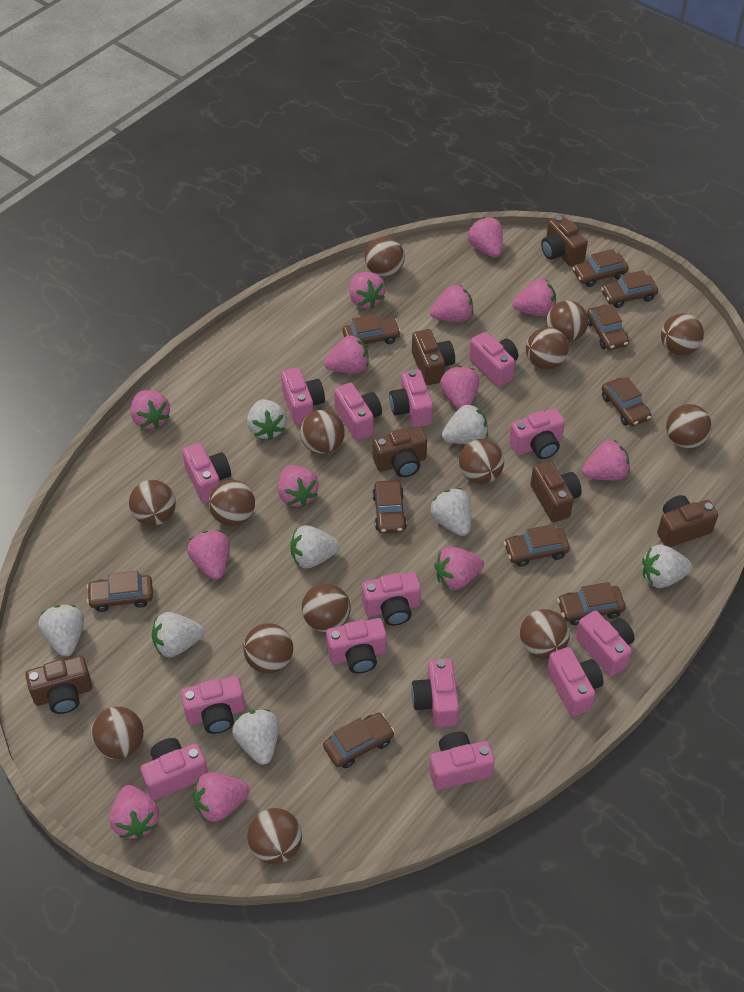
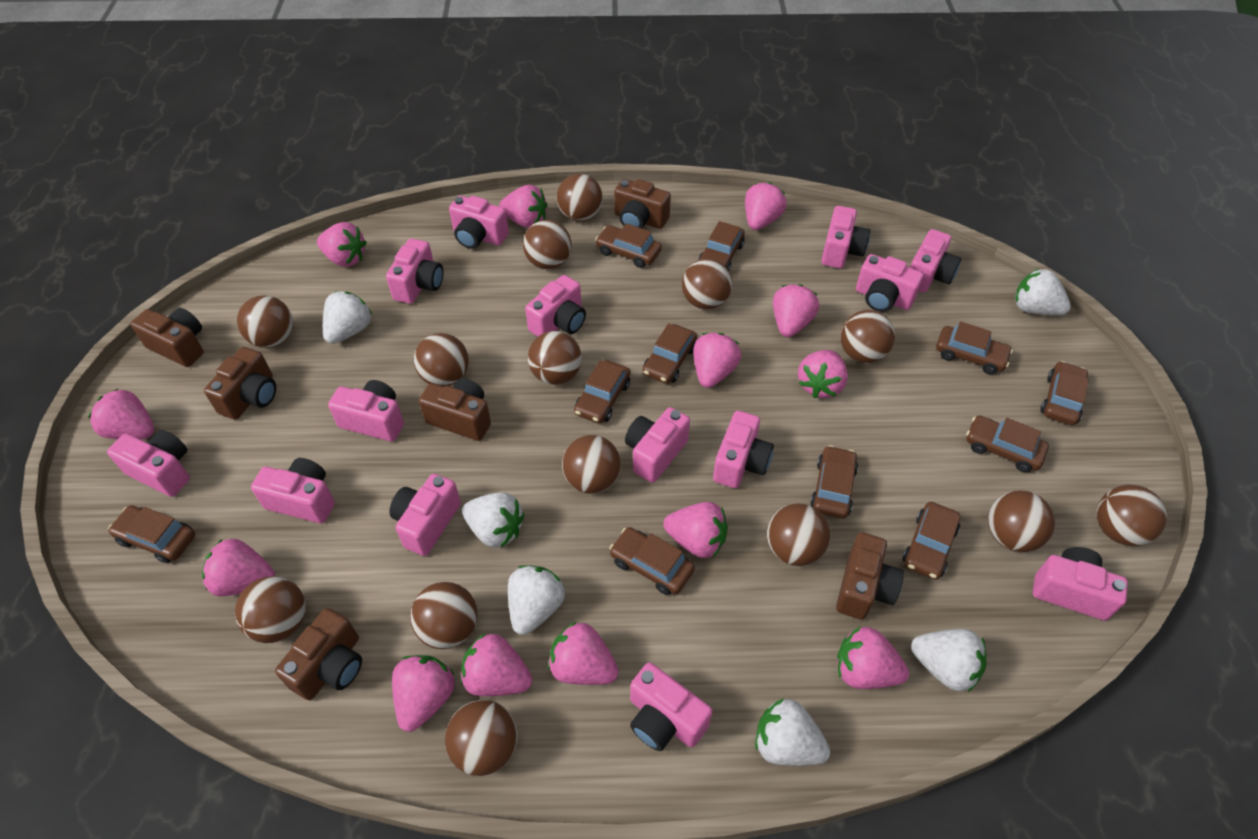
brown car: 10 -> 11
white strawberry: 8 -> 6

